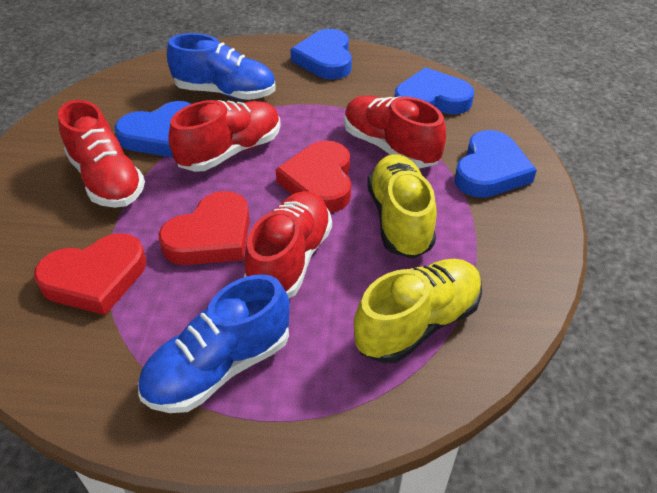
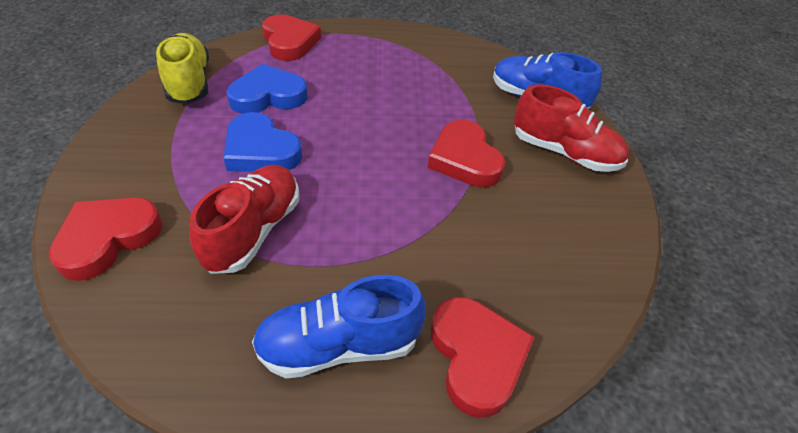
blue heart: 4 -> 2
red heart: 3 -> 4
red shoe: 4 -> 2
yellow shoe: 2 -> 1

